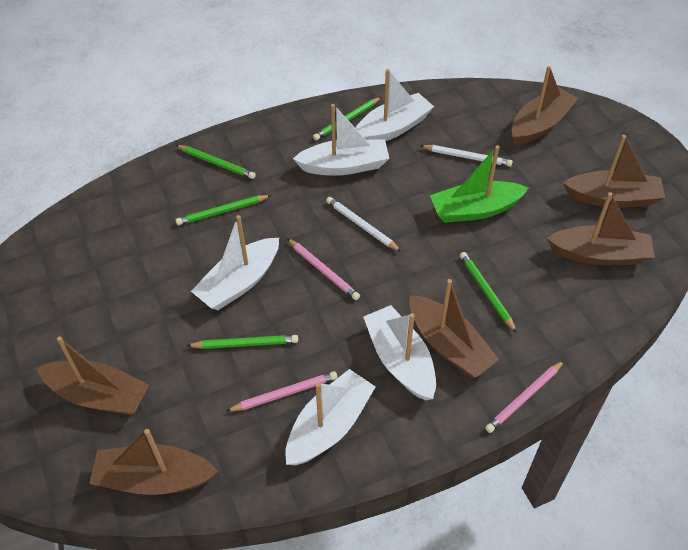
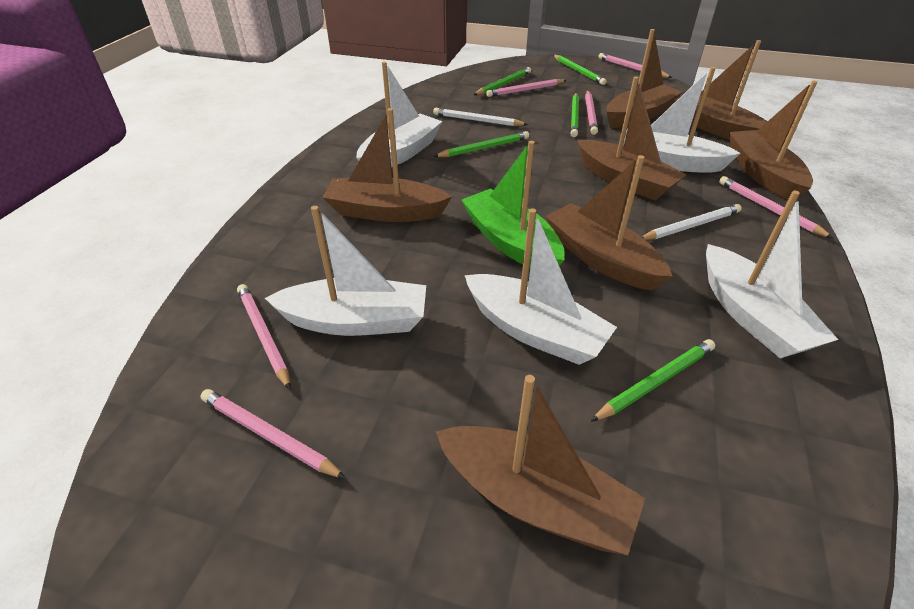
brown boat: 6 -> 7
pink pencil: 3 -> 6

